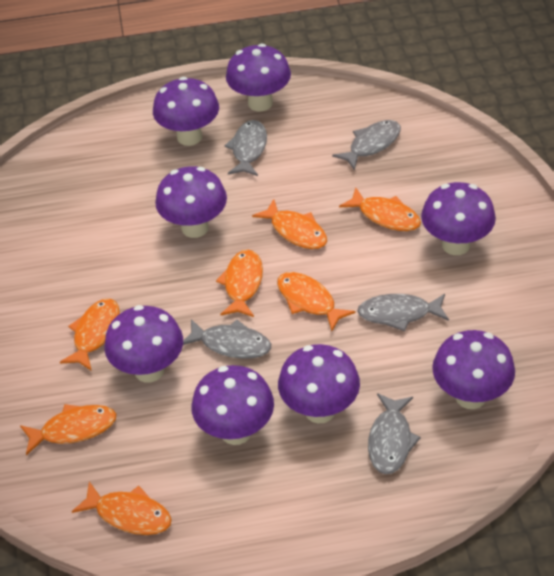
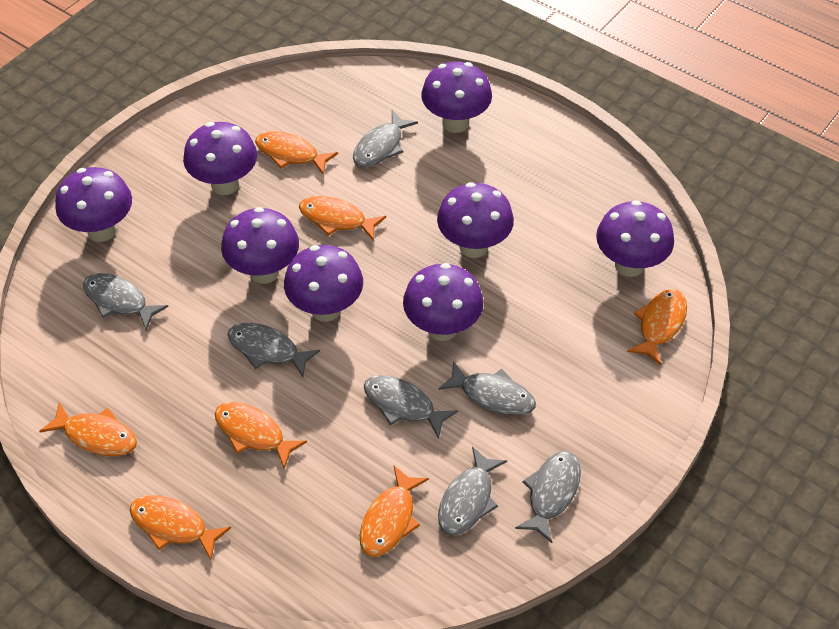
grey fish: 5 -> 7

